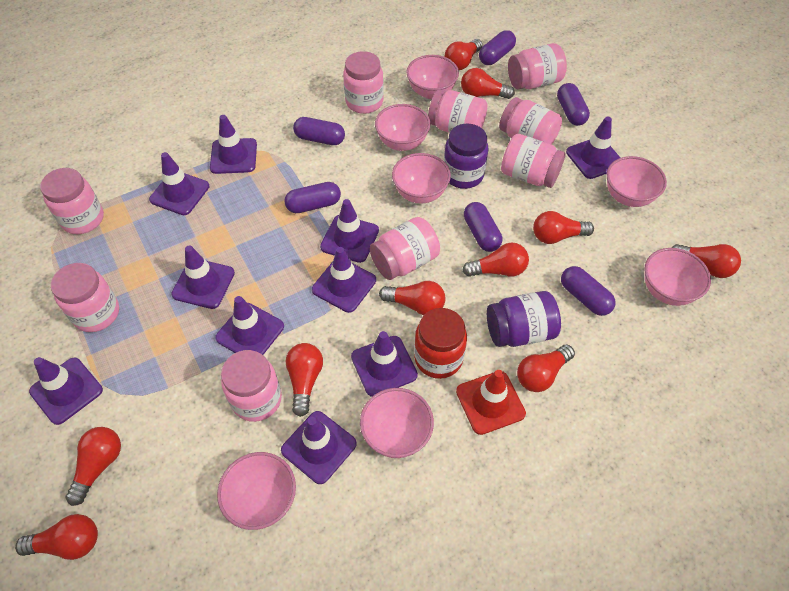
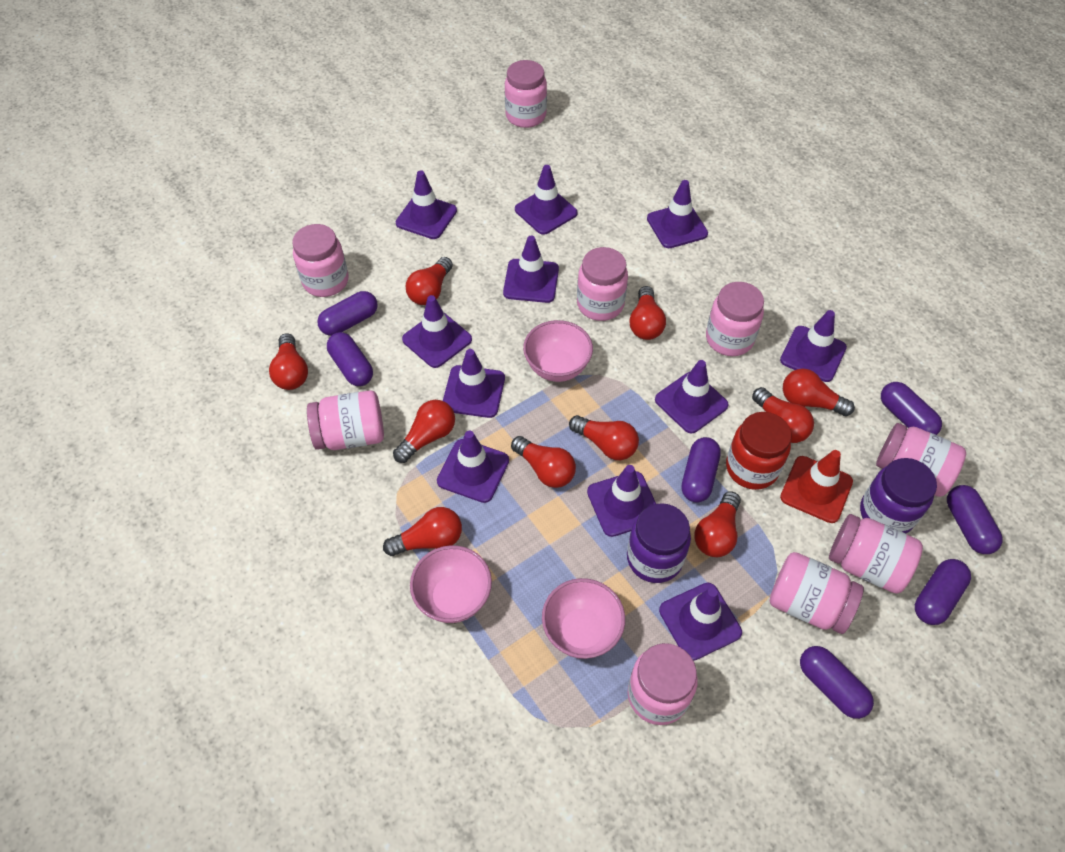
pink bowl: 7 -> 3
purple capsule: 6 -> 7
purple traffic cone: 10 -> 11

